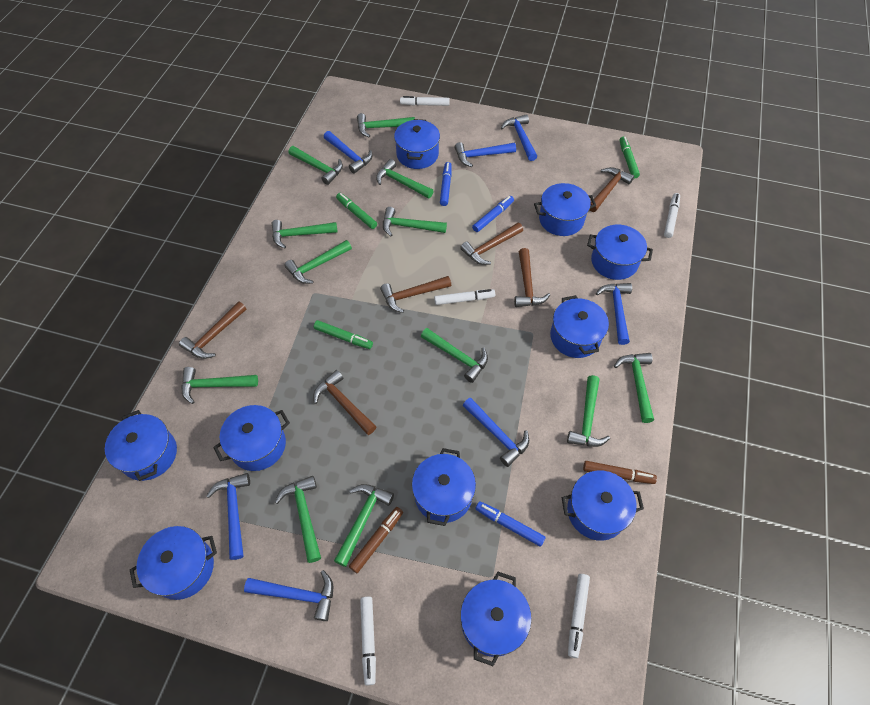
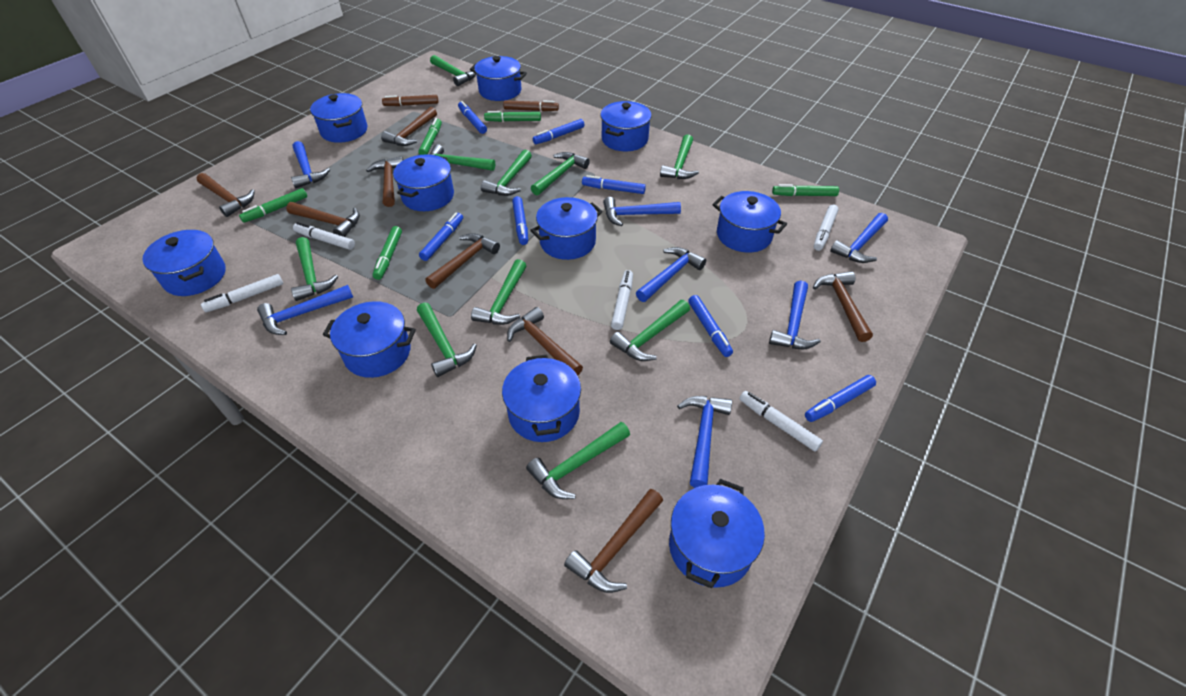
blue marker: 3 -> 7
brown hammer: 6 -> 8
green hammer: 12 -> 10
green marker: 3 -> 5

